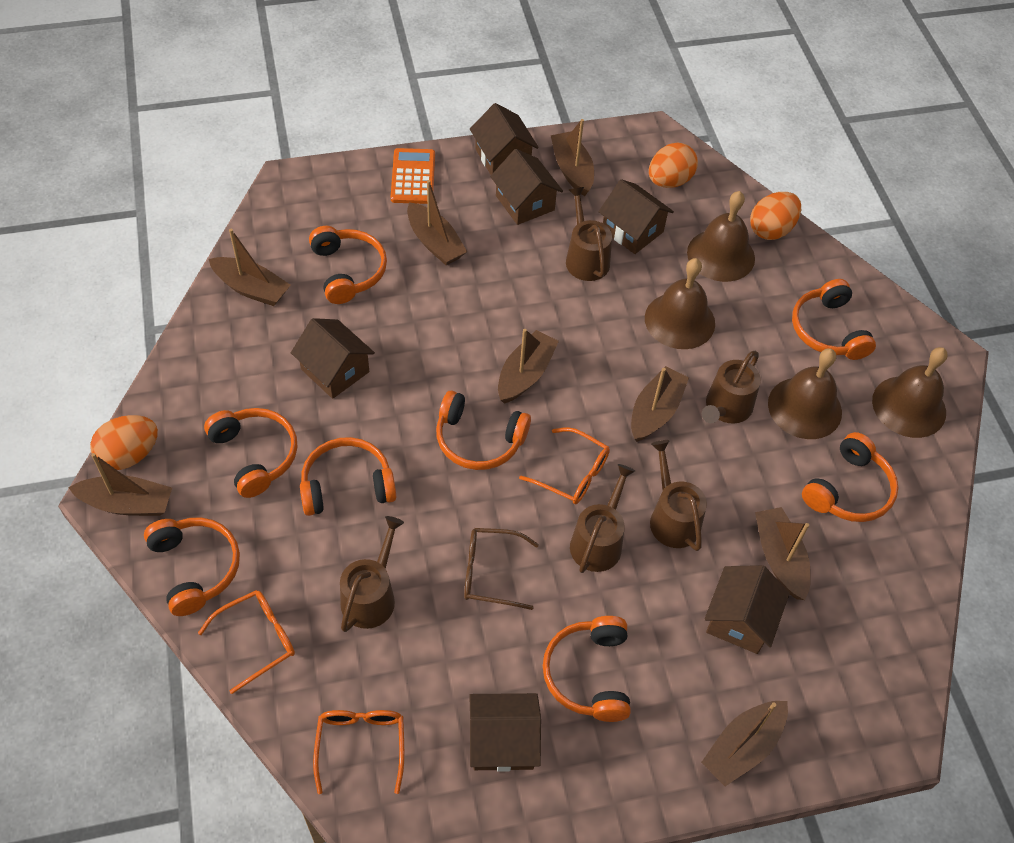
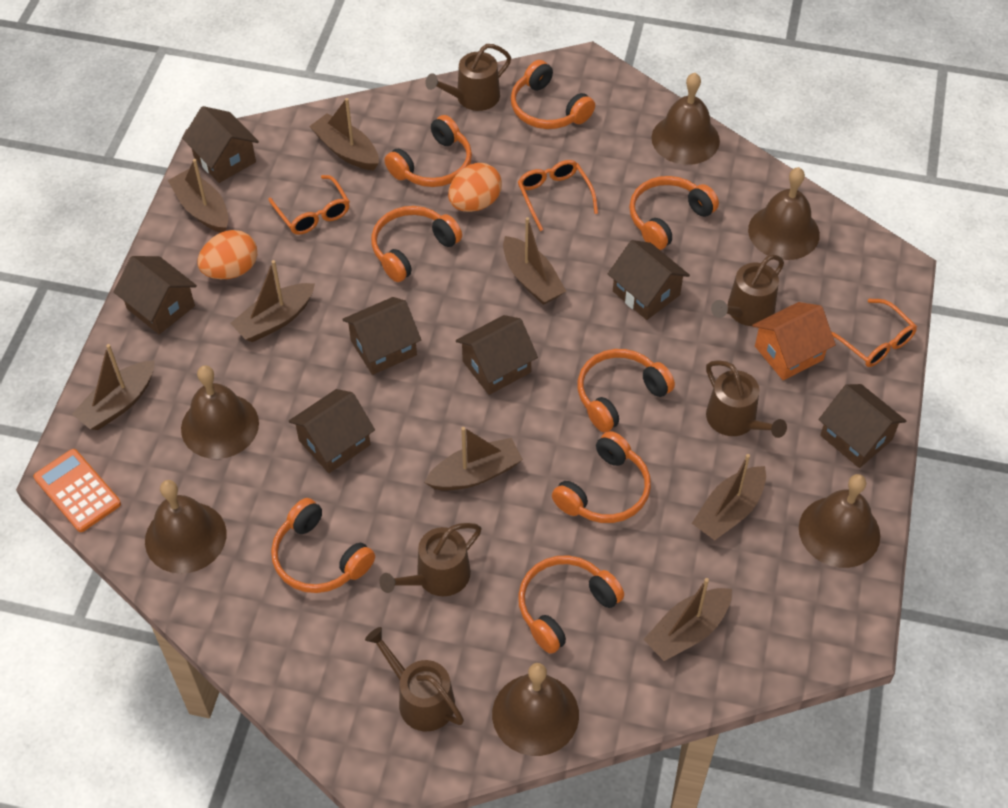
brown bell: 4 -> 6
brown glasses: 1 -> 0
brown house: 6 -> 7
orange egg: 3 -> 2
orange house: 0 -> 1

